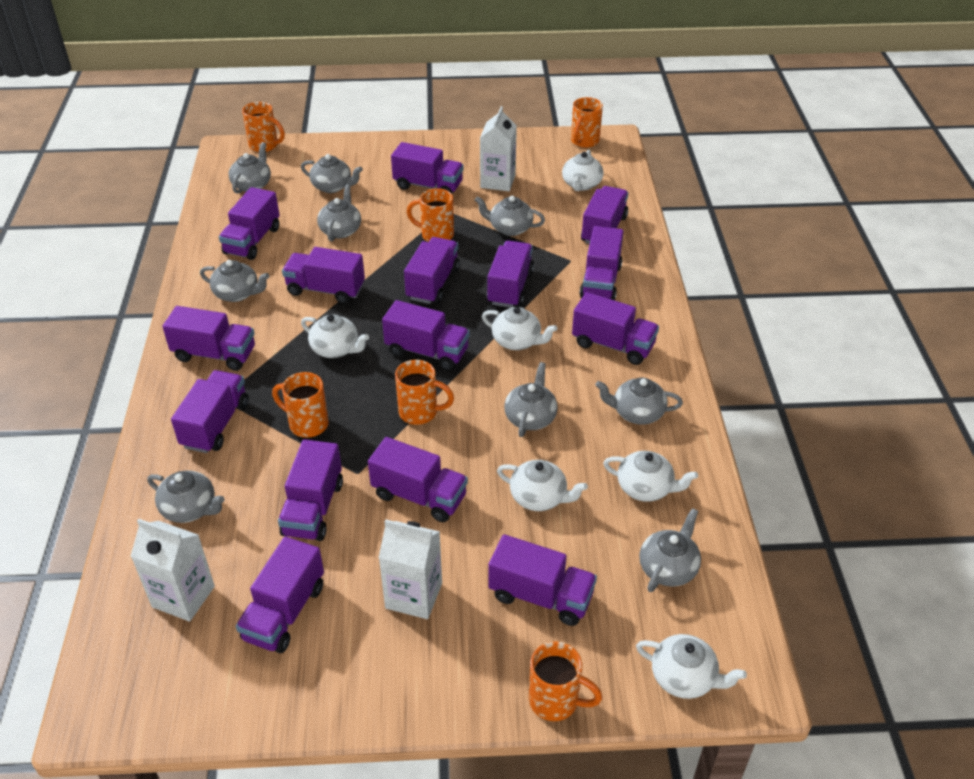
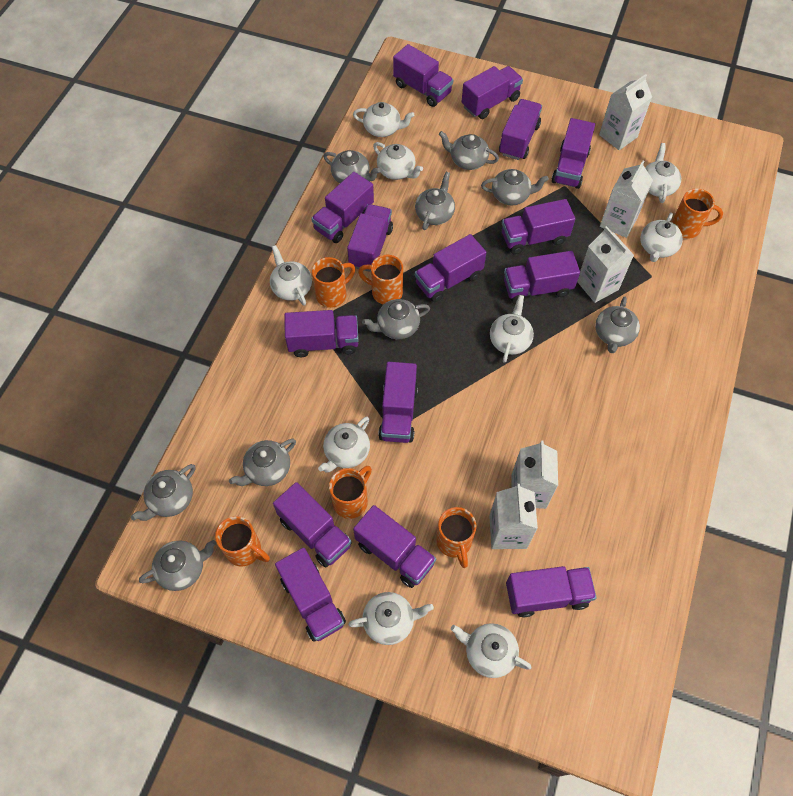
white carton: 3 -> 5
white teapot: 6 -> 9

